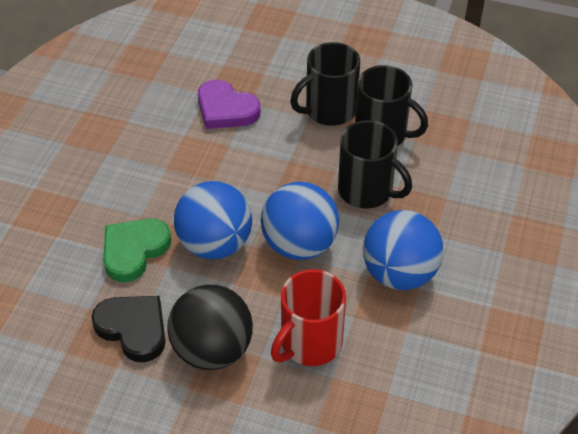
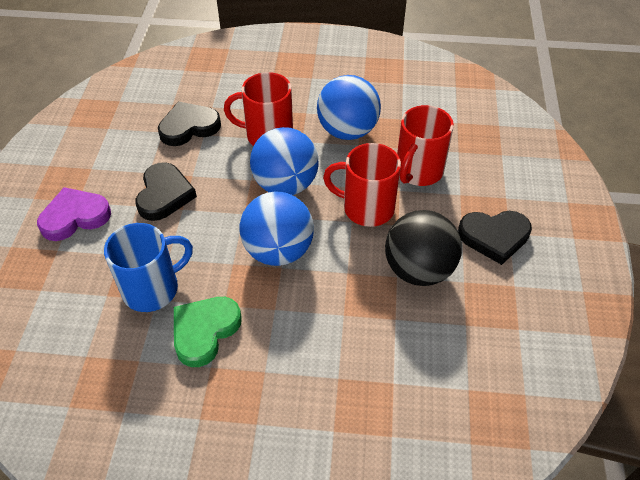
black heart: 1 -> 3
black mug: 3 -> 0
blue mug: 0 -> 1
red mug: 1 -> 3

